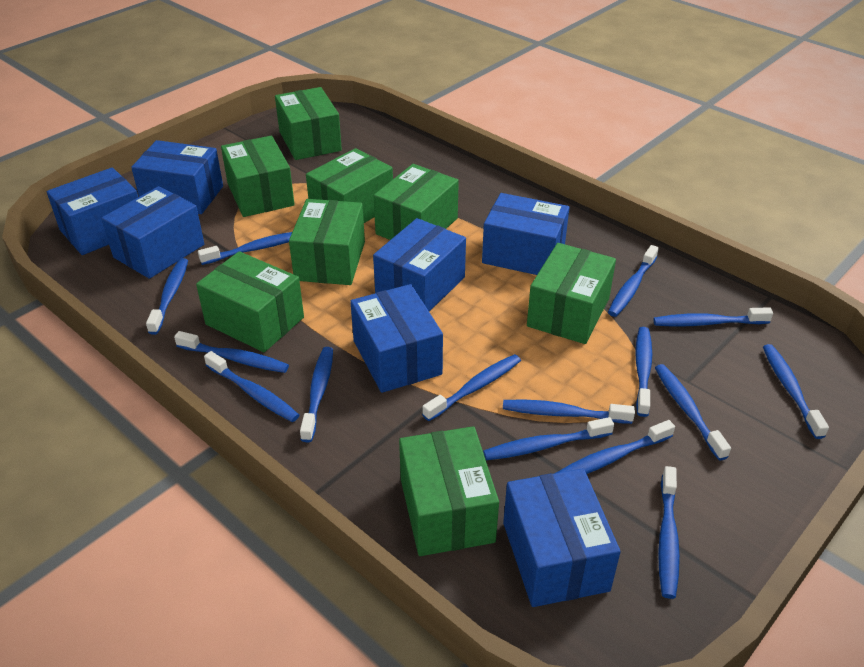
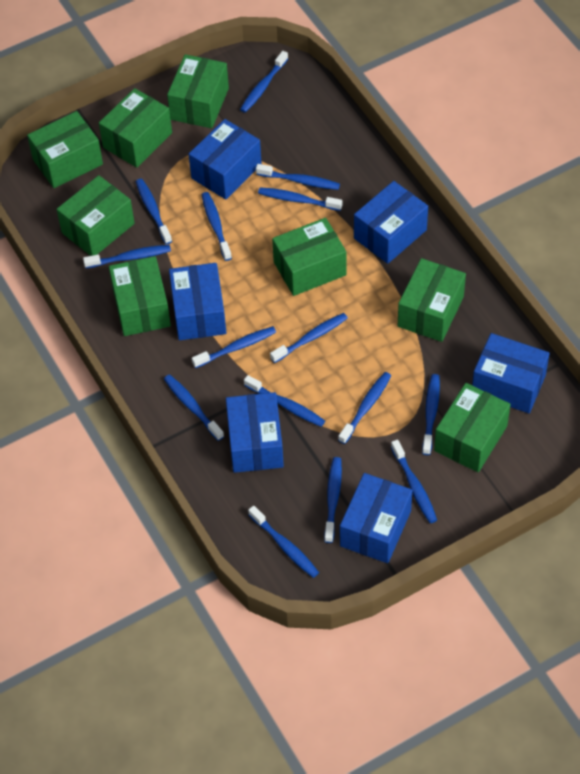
blue box: 7 -> 6

